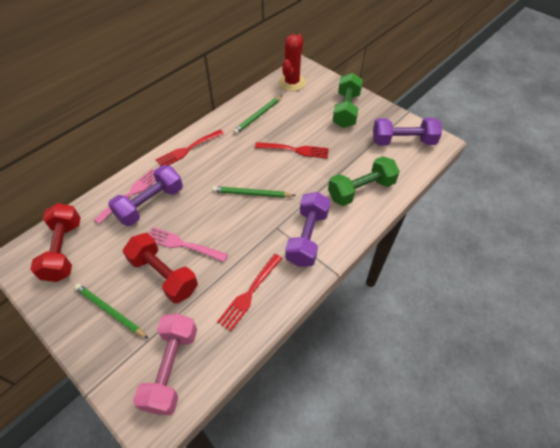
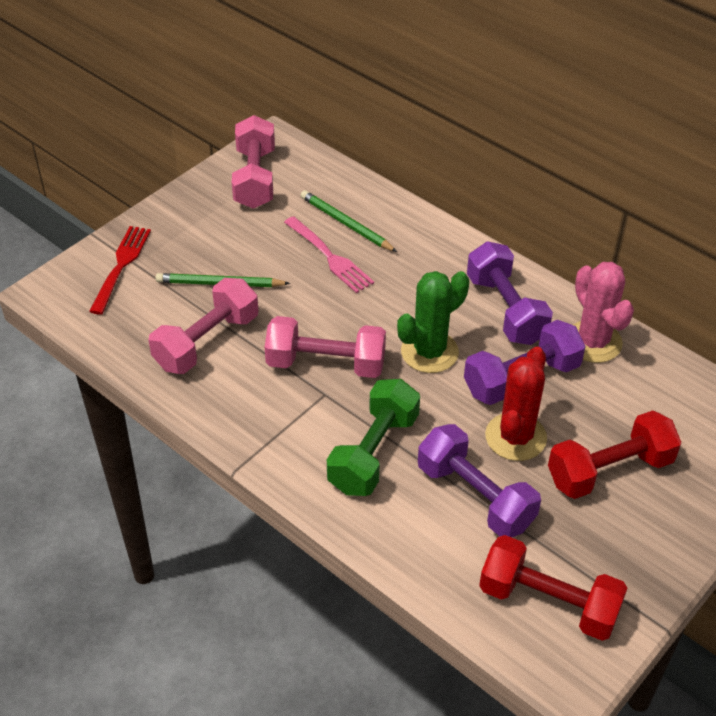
green cactus: 0 -> 1
green dumbbell: 2 -> 1
green pencil: 3 -> 2
pink cactus: 0 -> 1
pink dumbbell: 1 -> 3
pink fork: 2 -> 1
red fork: 3 -> 1

